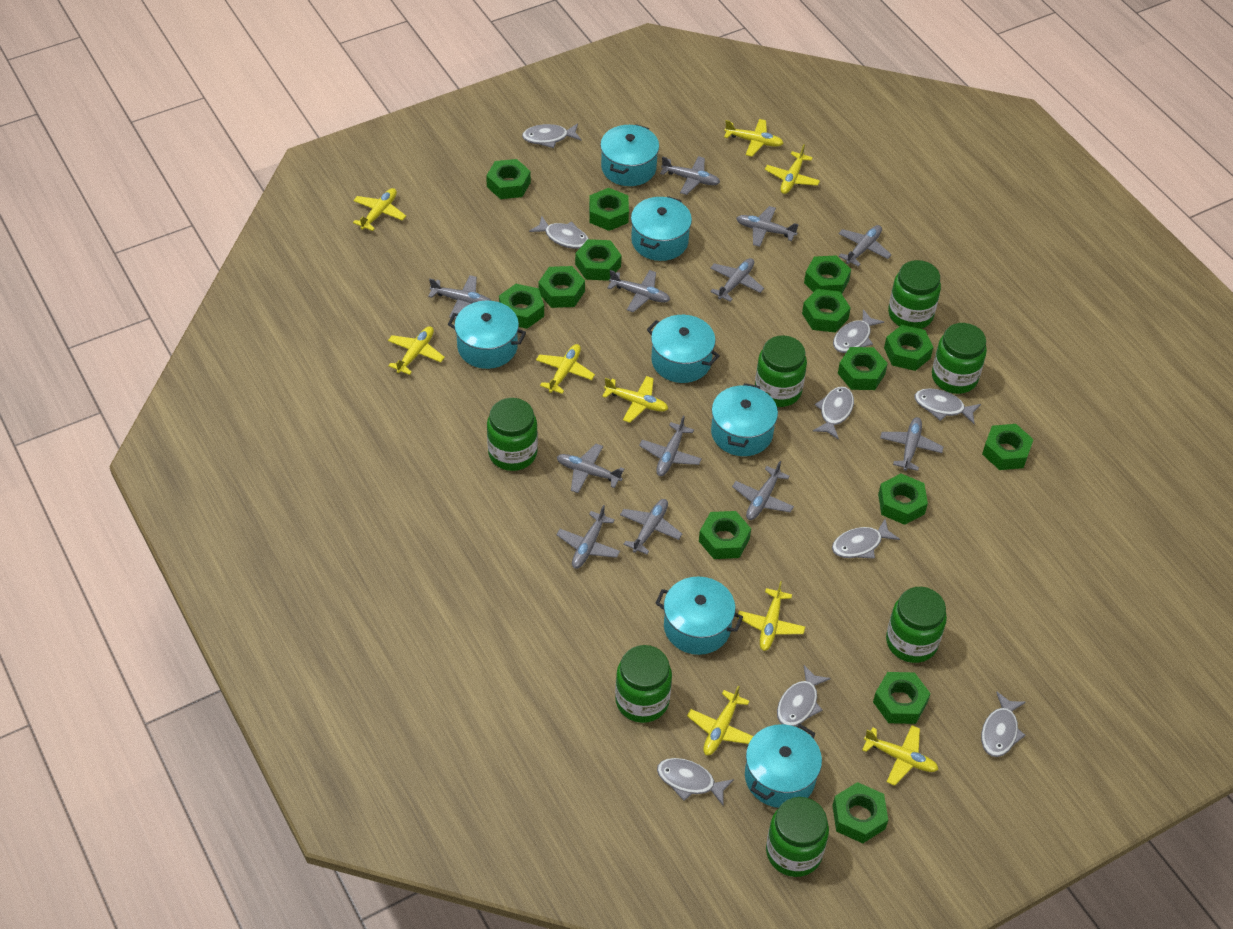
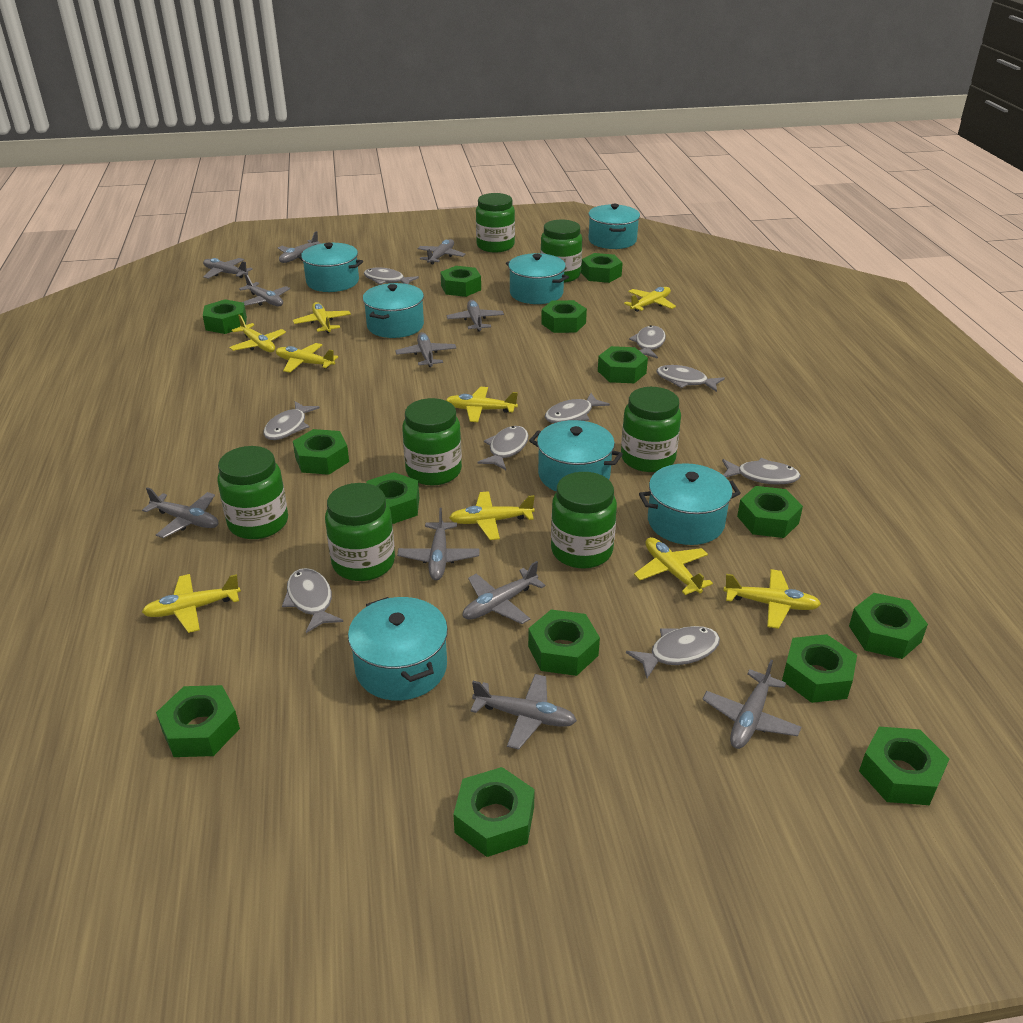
grey plane: 12 -> 11

